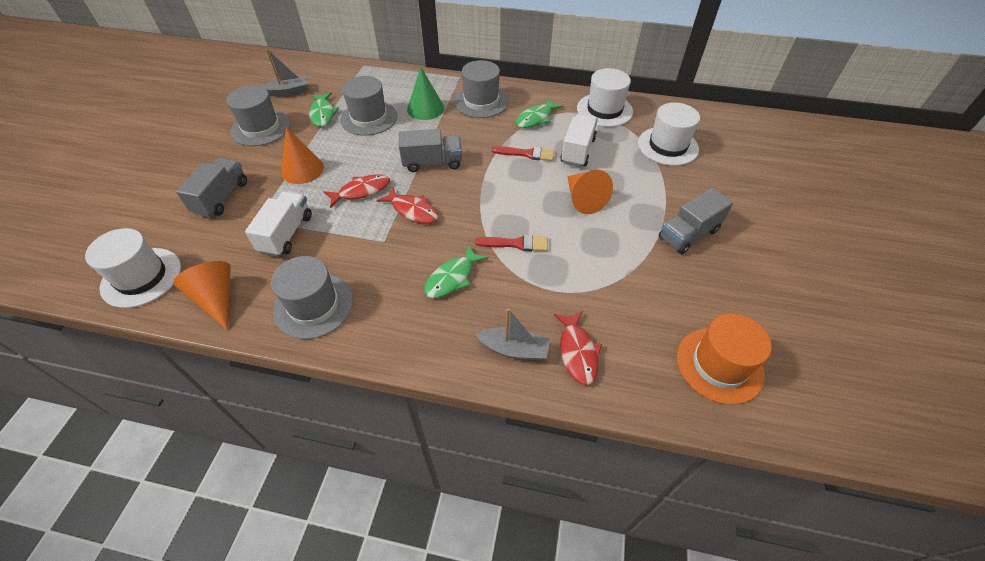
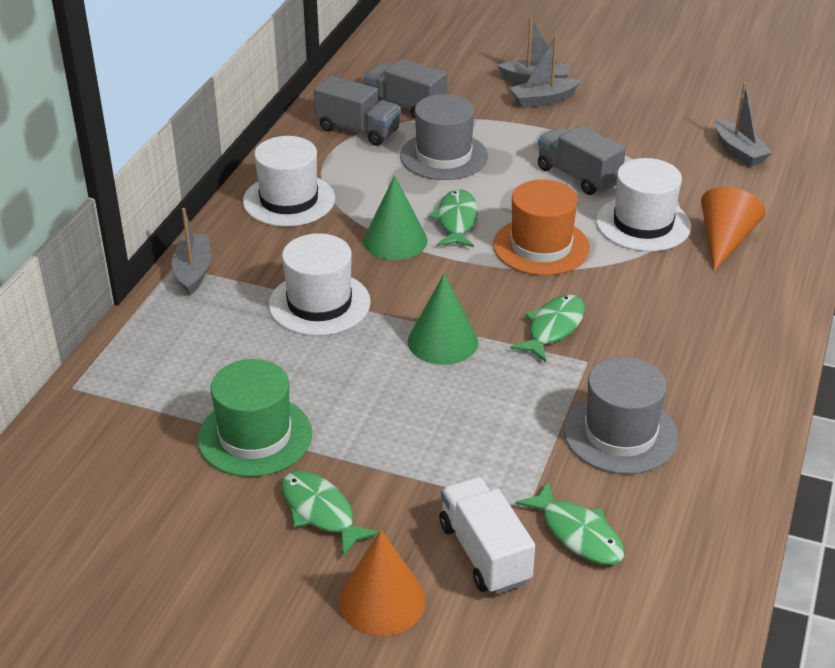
green cone: 1 -> 2
green fish: 3 -> 4
green hat: 0 -> 1
grey boat: 2 -> 4
grey hat: 4 -> 2
orange cone: 3 -> 2
red brush: 2 -> 0
red fish: 3 -> 0
white truck: 2 -> 1

